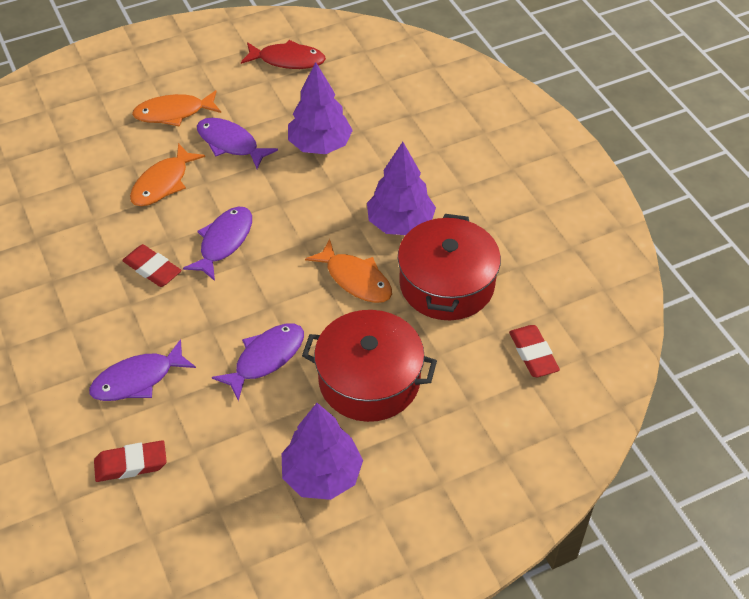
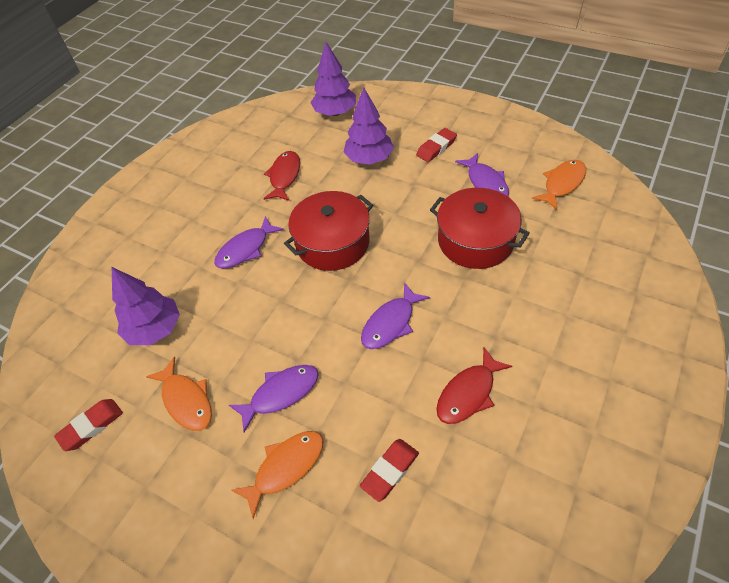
red fish: 1 -> 2

